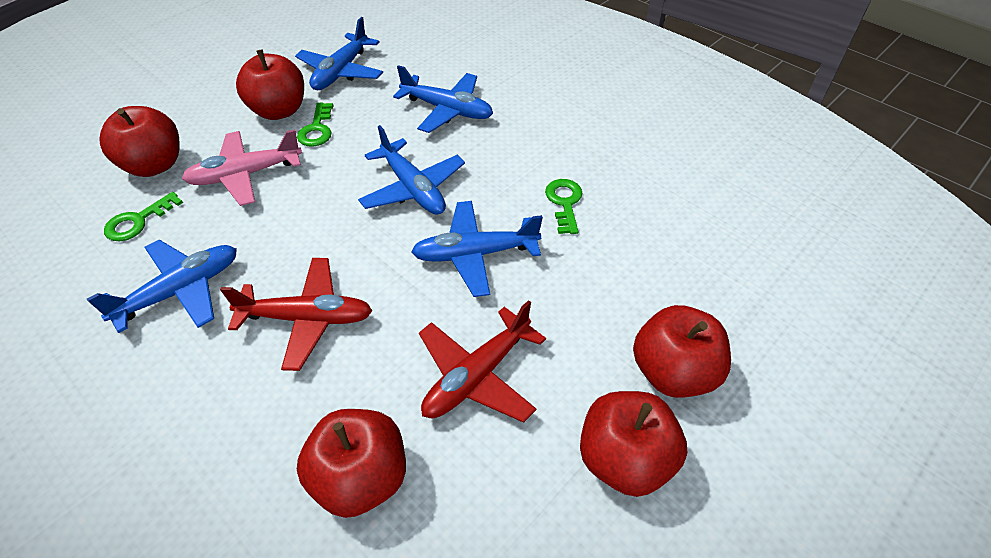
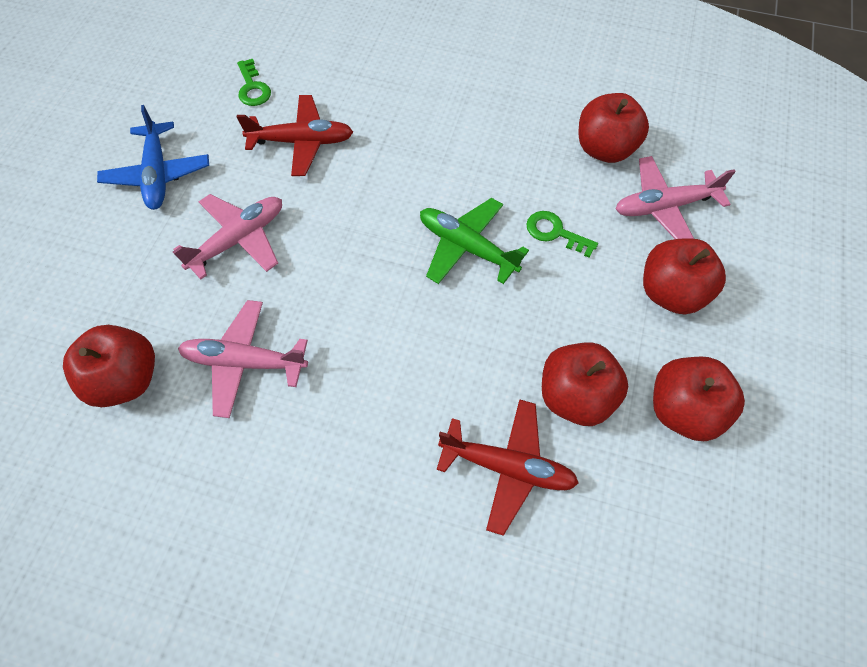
blue plane: 5 -> 1
green key: 3 -> 2
green plane: 0 -> 1
pink plane: 1 -> 3

